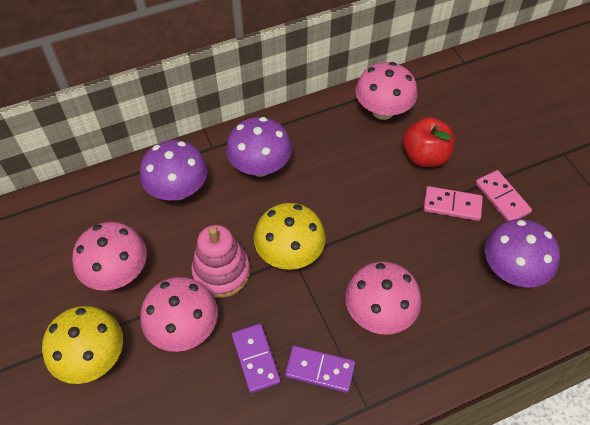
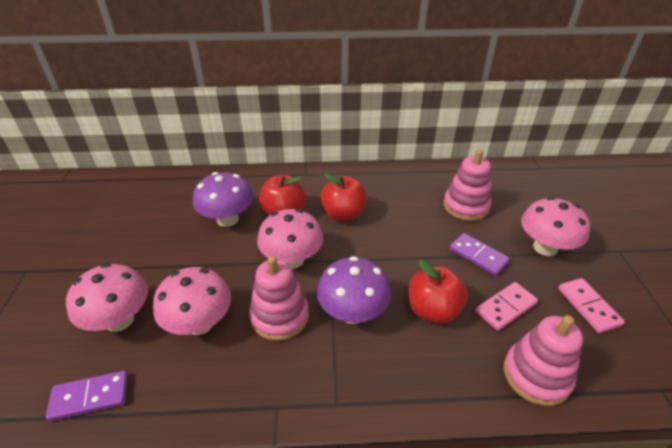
pink stacking toy: 1 -> 3
purple mushroom: 3 -> 2
red apple: 1 -> 3
yellow mushroom: 2 -> 0

